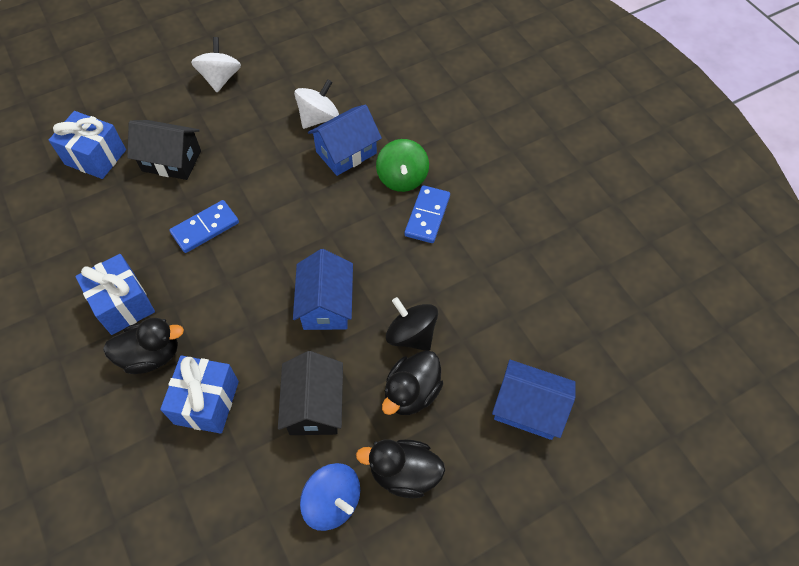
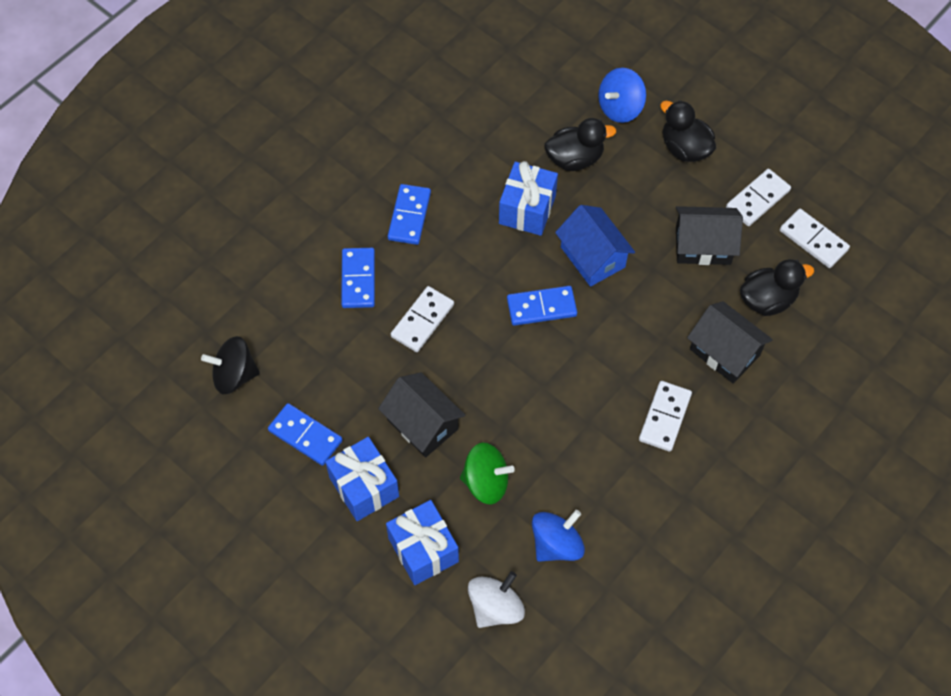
black house: 2 -> 3
blue domino: 2 -> 4
blue house: 3 -> 1
blue spinning top: 1 -> 2
white domino: 0 -> 4
white spinning top: 2 -> 1

